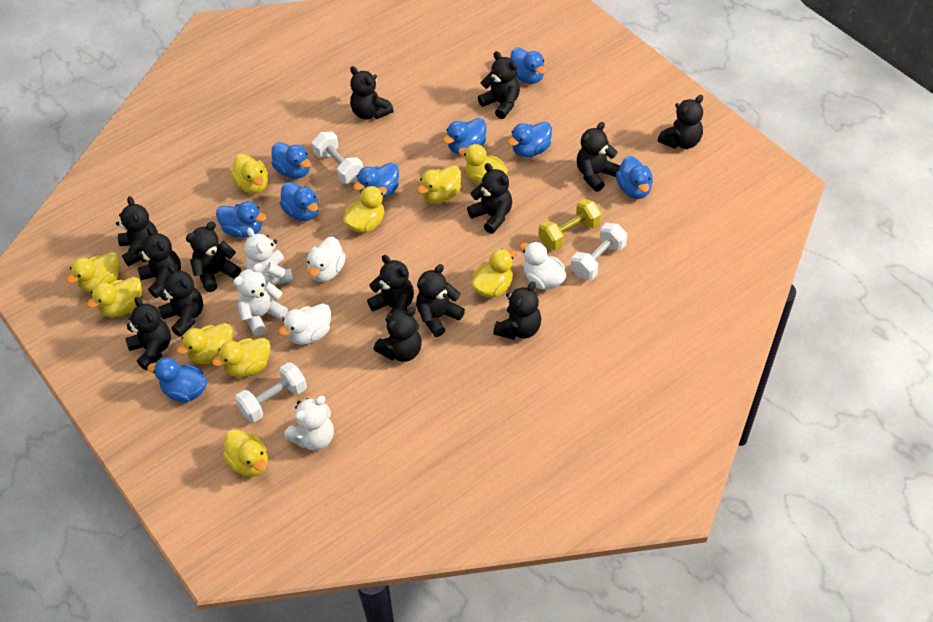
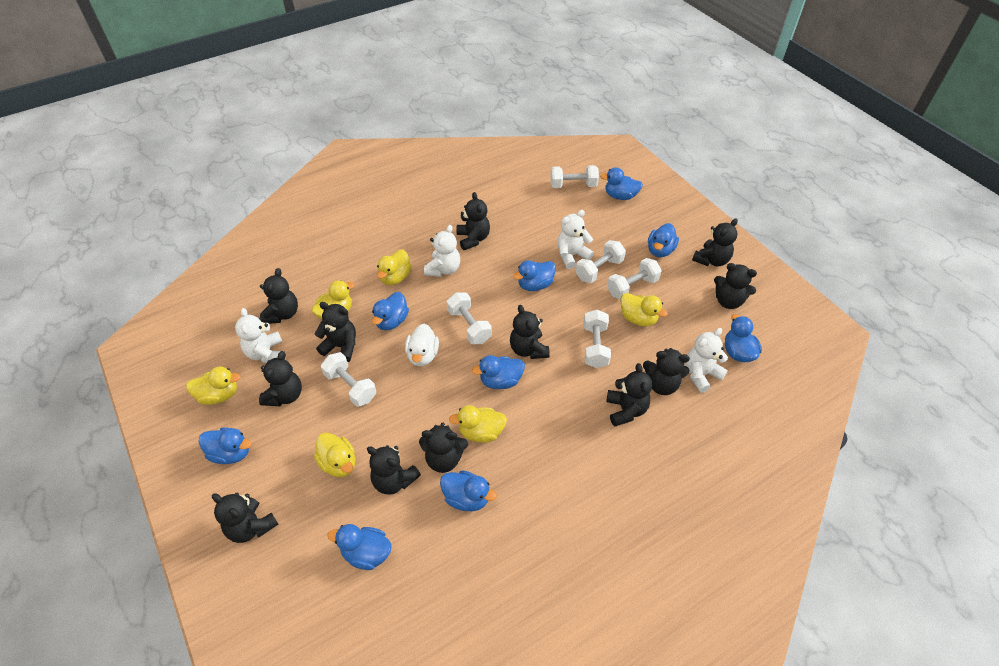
black teddy bear: 14 -> 12
white duck: 3 -> 1
white dumbbell: 3 -> 6
white teddy bear: 3 -> 4
yellow duck: 10 -> 6
yellow dumbbell: 1 -> 0

